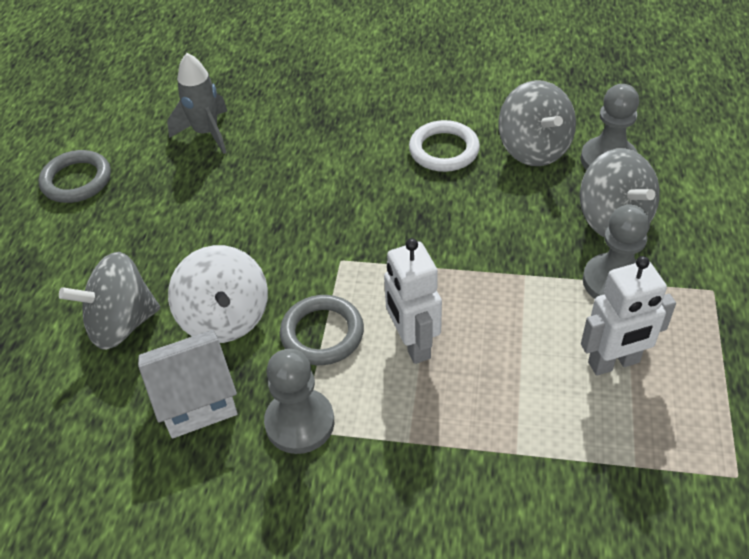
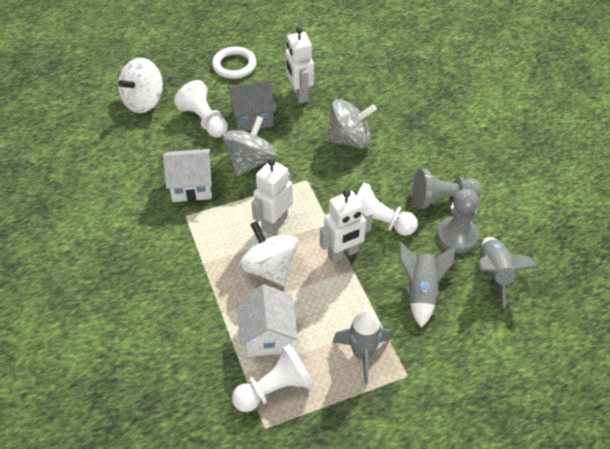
grey house: 0 -> 1
grey pawn: 3 -> 2
grey ring: 2 -> 0
grey rocket: 1 -> 3
grey spinning top: 3 -> 2
white house: 1 -> 2
white pawn: 0 -> 3
white robot: 2 -> 3
white spinning top: 1 -> 2

